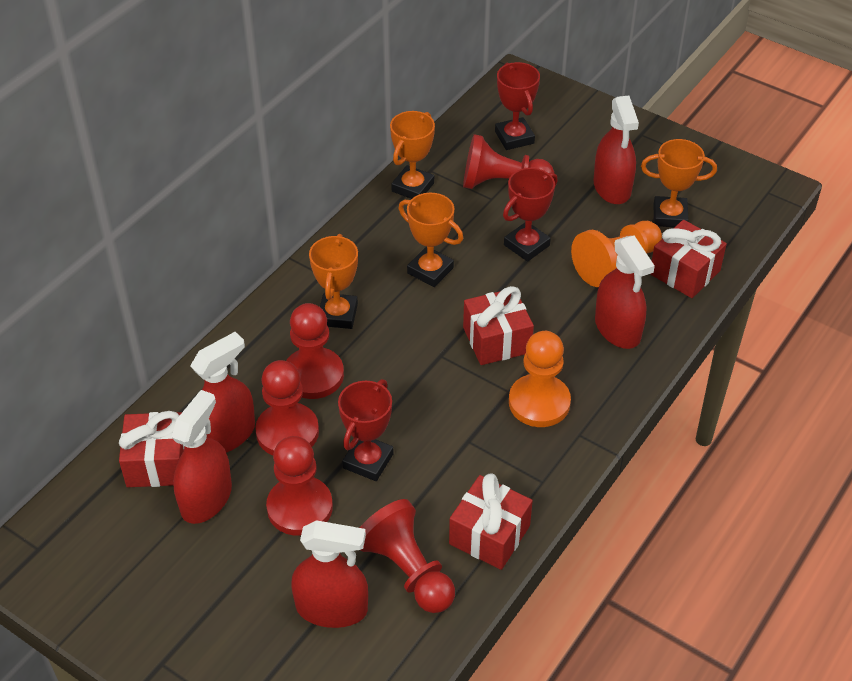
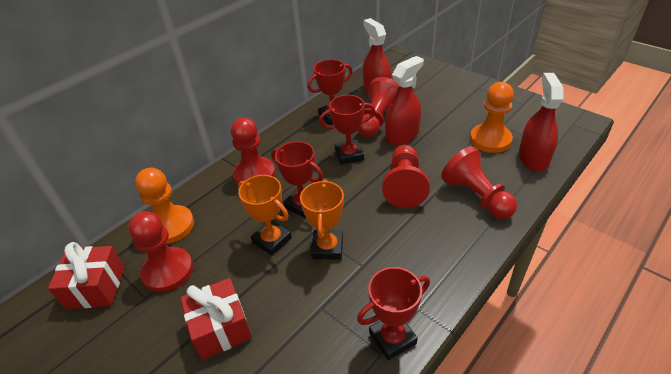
orange trophy: 4 -> 2
red gift: 4 -> 2
red spray bottle: 5 -> 3
red trophy: 3 -> 4

